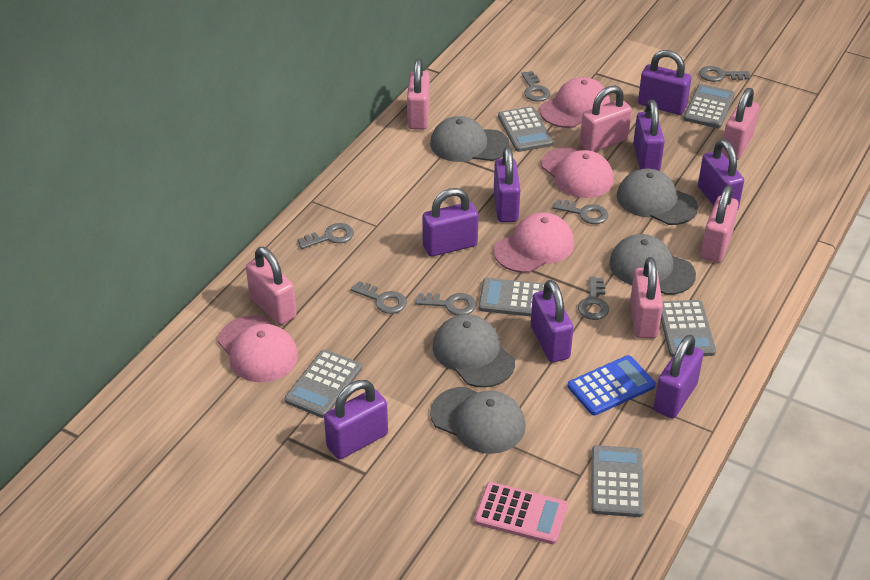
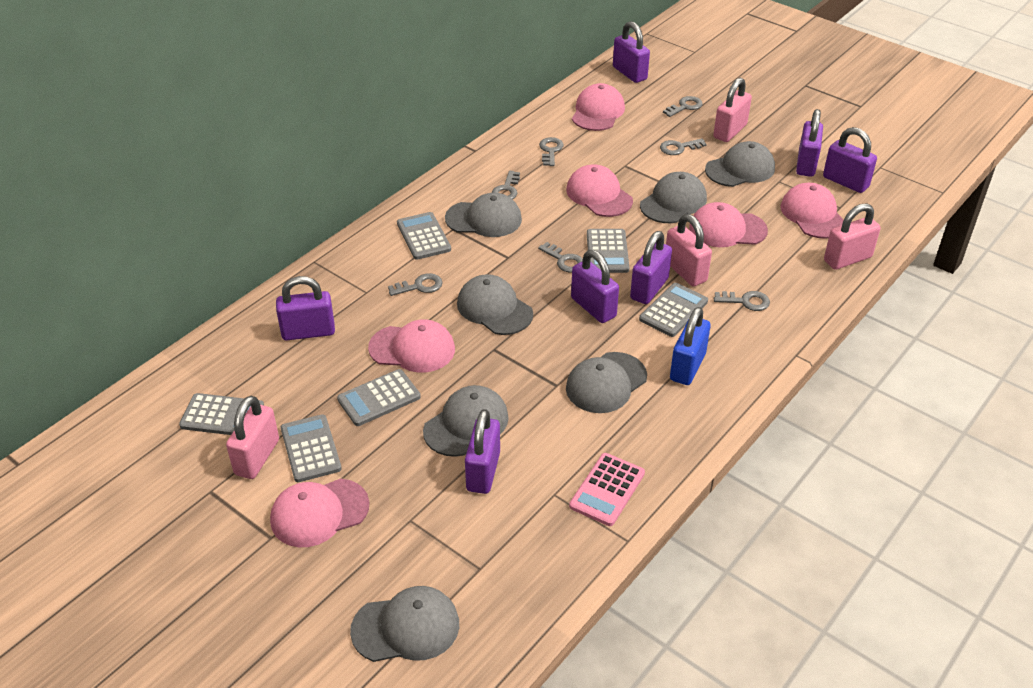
blue calculator: 1 -> 0
blue padlock: 0 -> 1
grey cap: 5 -> 7
pink cap: 4 -> 6
pink padlock: 6 -> 4
purple padlock: 8 -> 7

